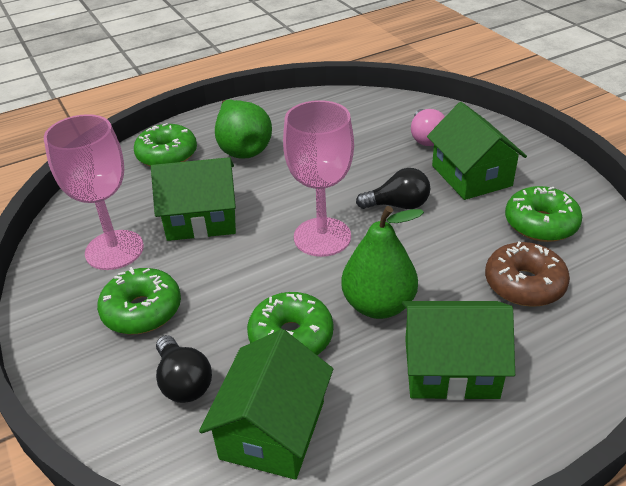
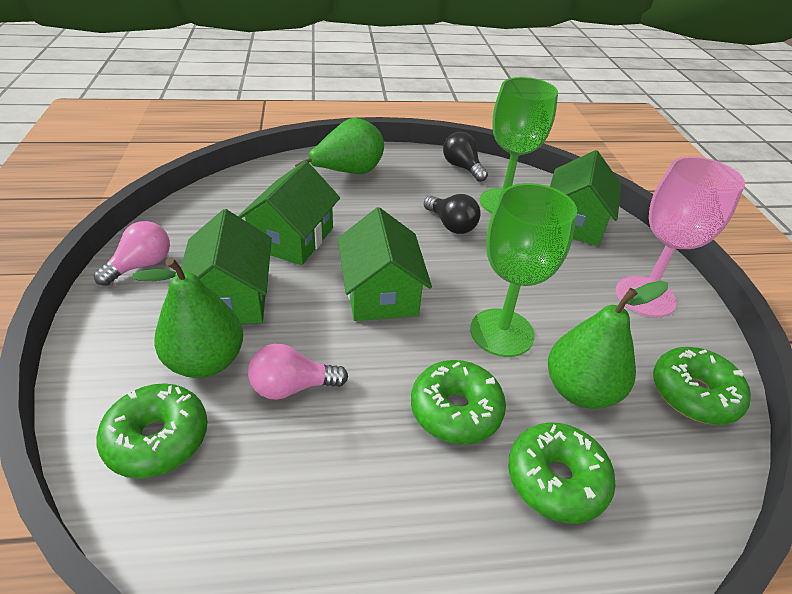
brown donut: 1 -> 0
green goblet: 0 -> 2
green pear: 2 -> 3
pink goblet: 2 -> 1
pink light bulb: 1 -> 2

